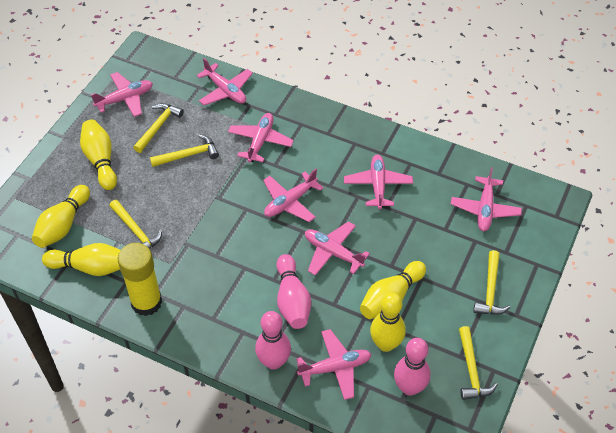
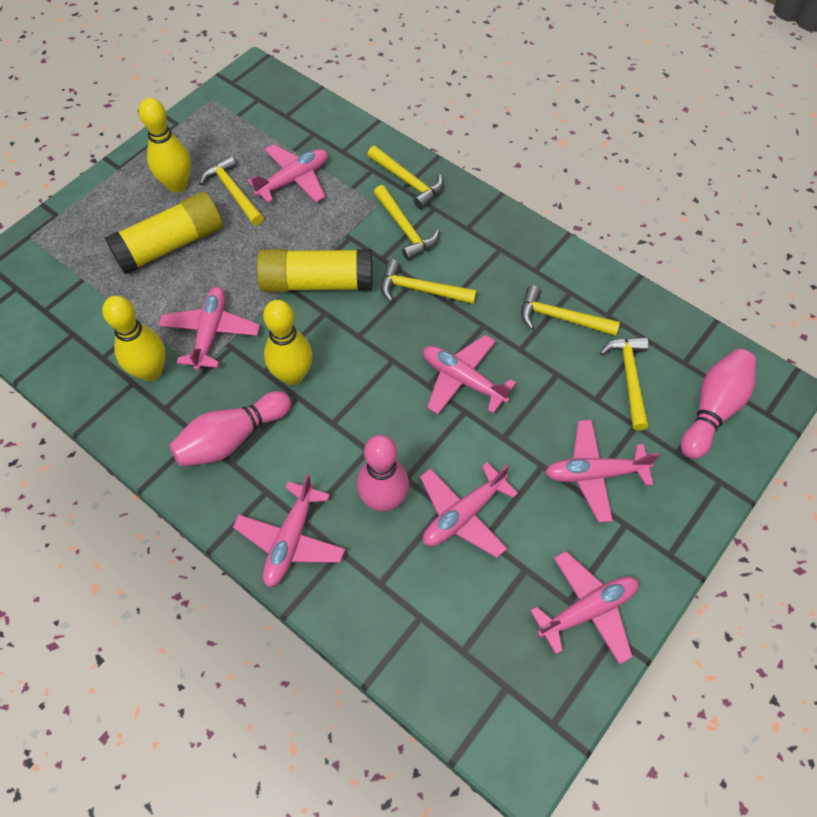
pink plane: 8 -> 7
yellow bowling pin: 5 -> 3
yellow glue stick: 1 -> 2
yellow hammer: 5 -> 6

